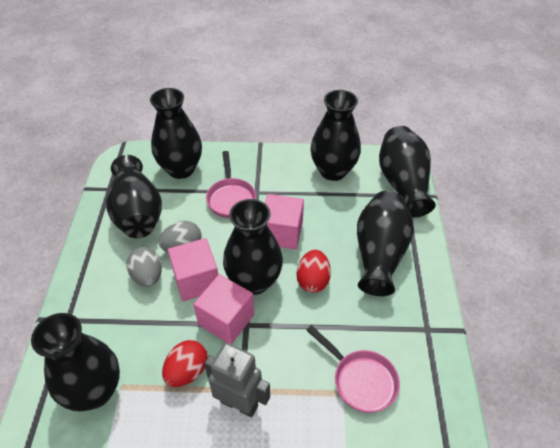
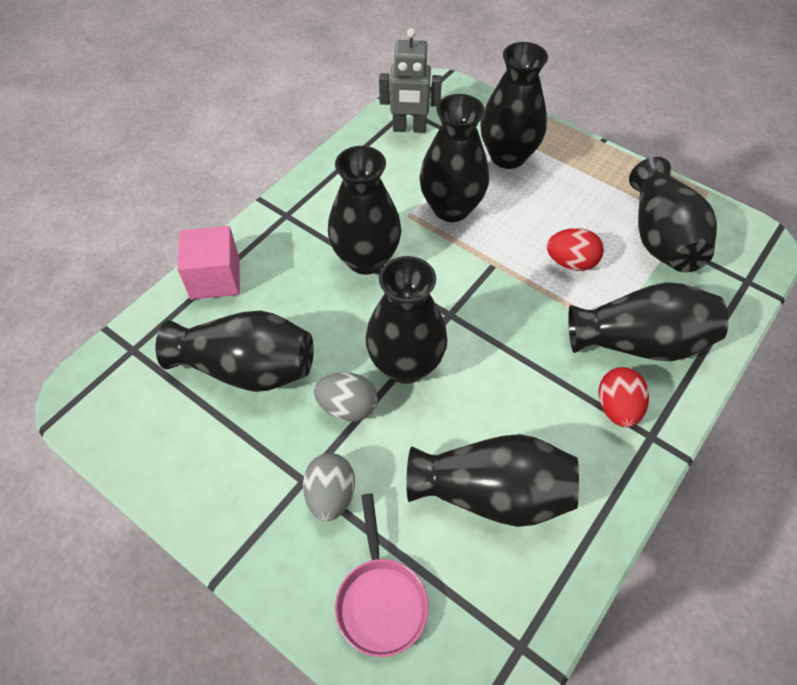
black vase: 7 -> 8
pink cube: 3 -> 1
pink pan: 2 -> 1

